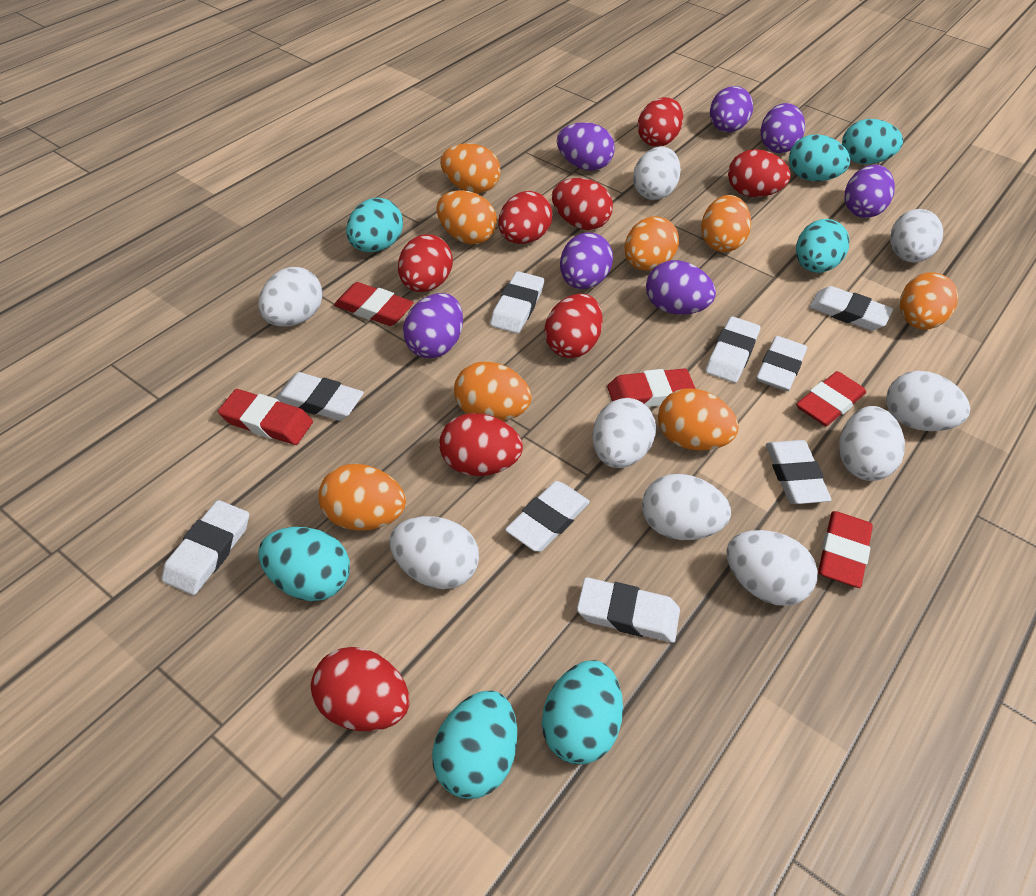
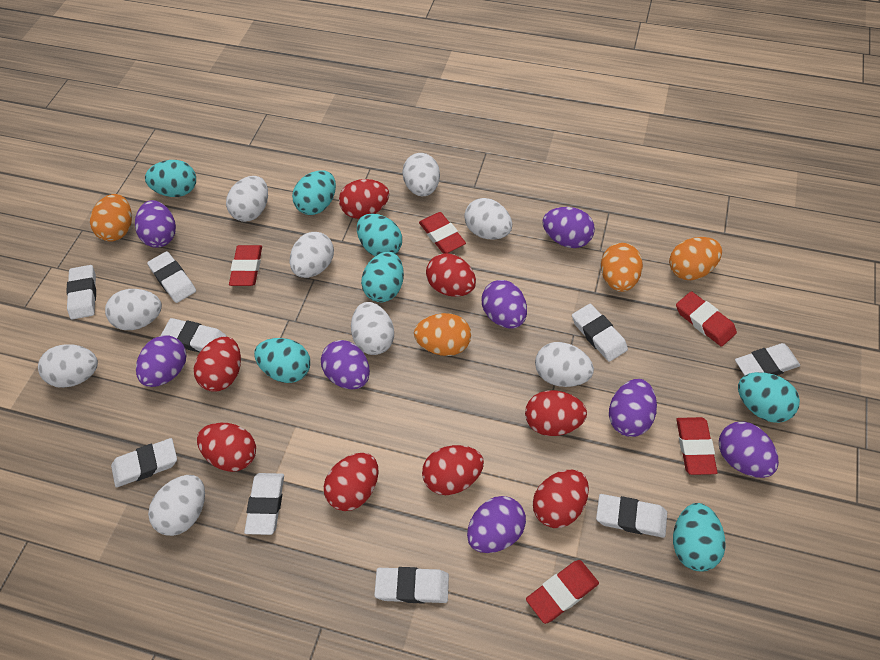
orange egg: 8 -> 4
purple egg: 7 -> 8

